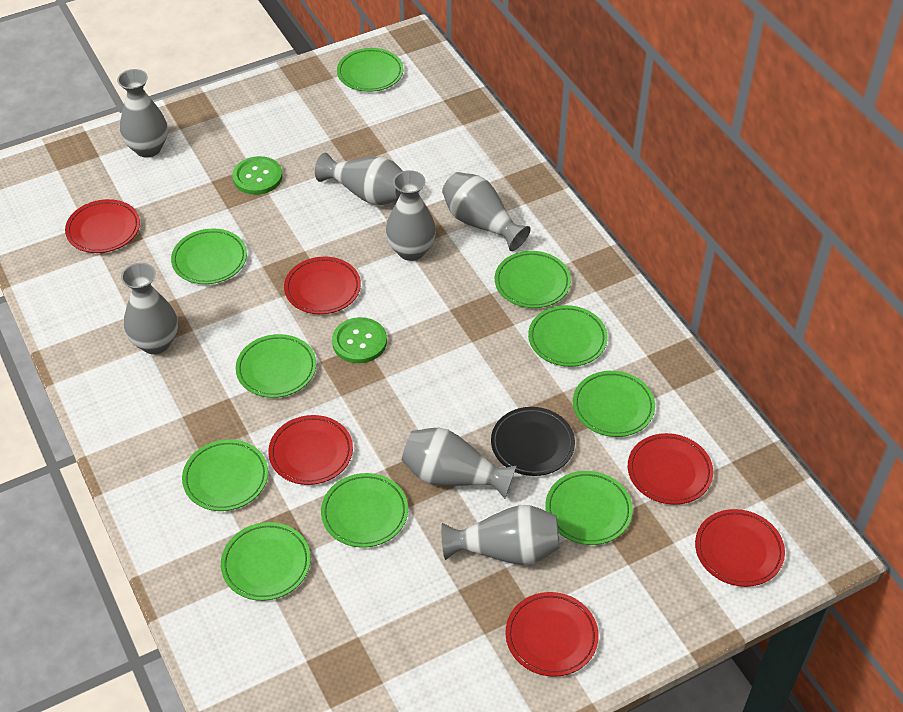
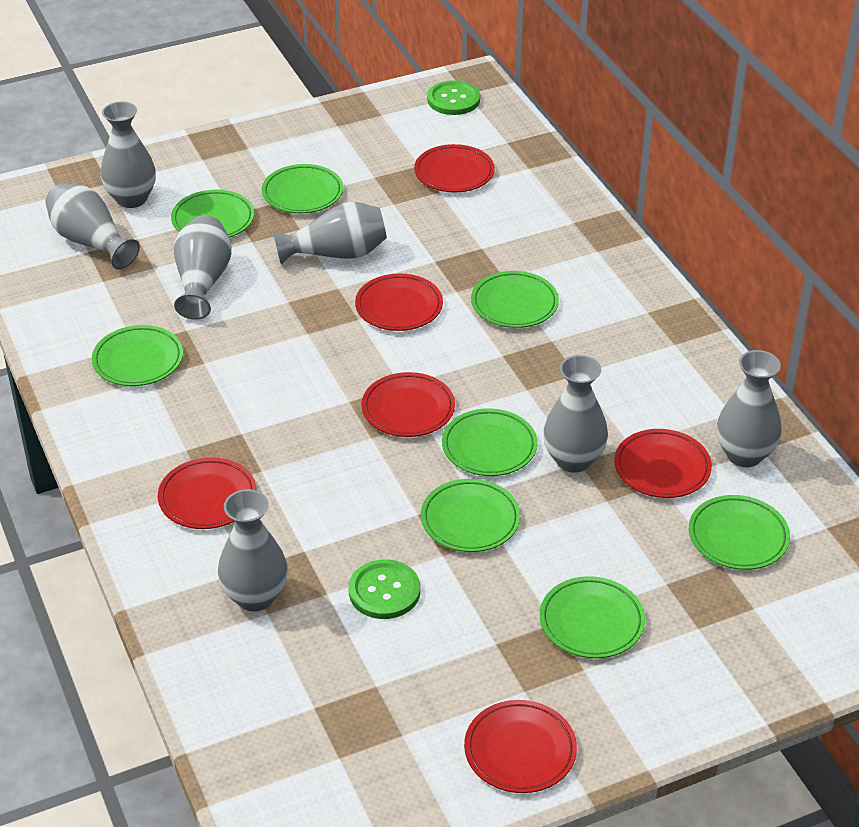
black plate: 1 -> 0
green plate: 10 -> 8

